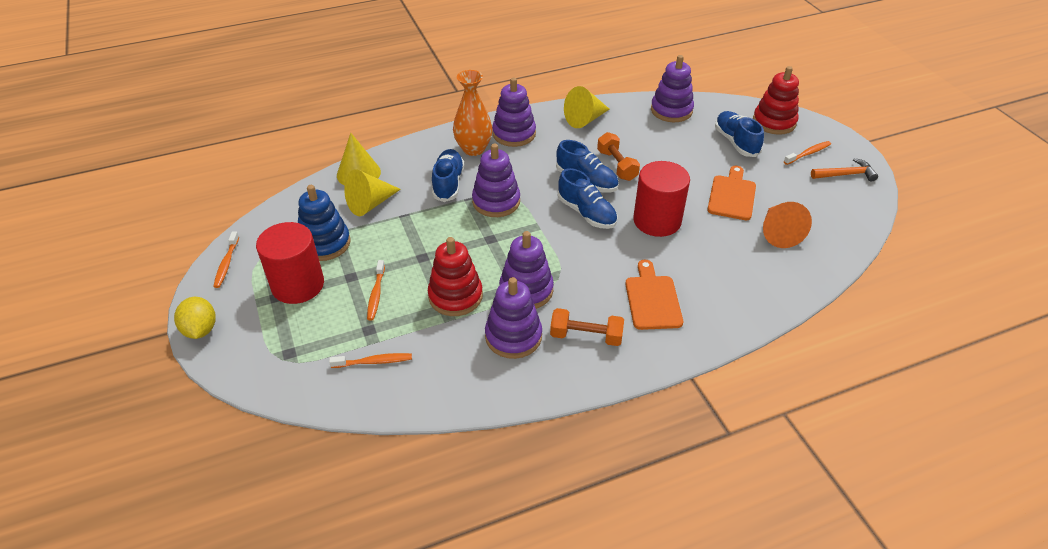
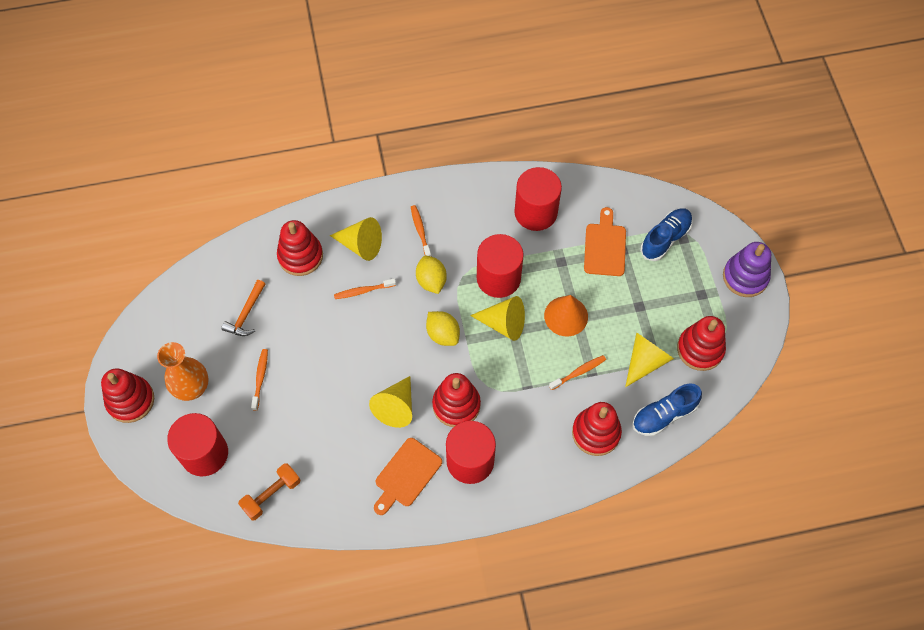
blue shoe: 4 -> 2
blue stacking toy: 1 -> 0
orange dumbbell: 2 -> 1
purple stacking toy: 5 -> 1
red cylinder: 2 -> 4
red stacking toy: 2 -> 5
yellow cone: 3 -> 4
yellow lemon: 1 -> 2

